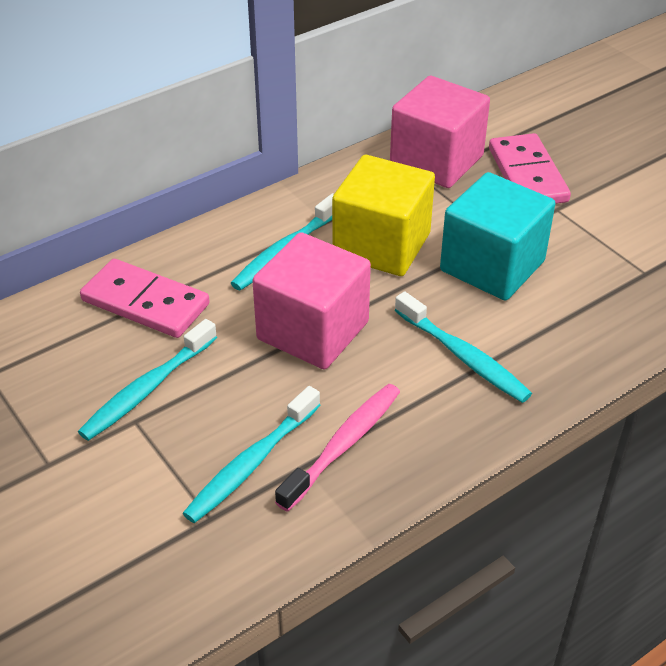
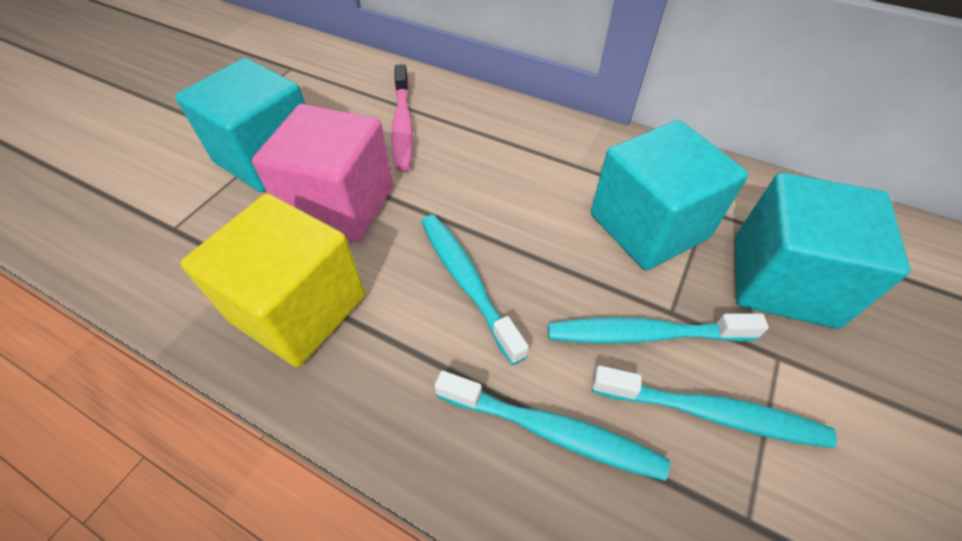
pink cube: 2 -> 1
pink domino: 2 -> 0
turquoise cube: 1 -> 3

